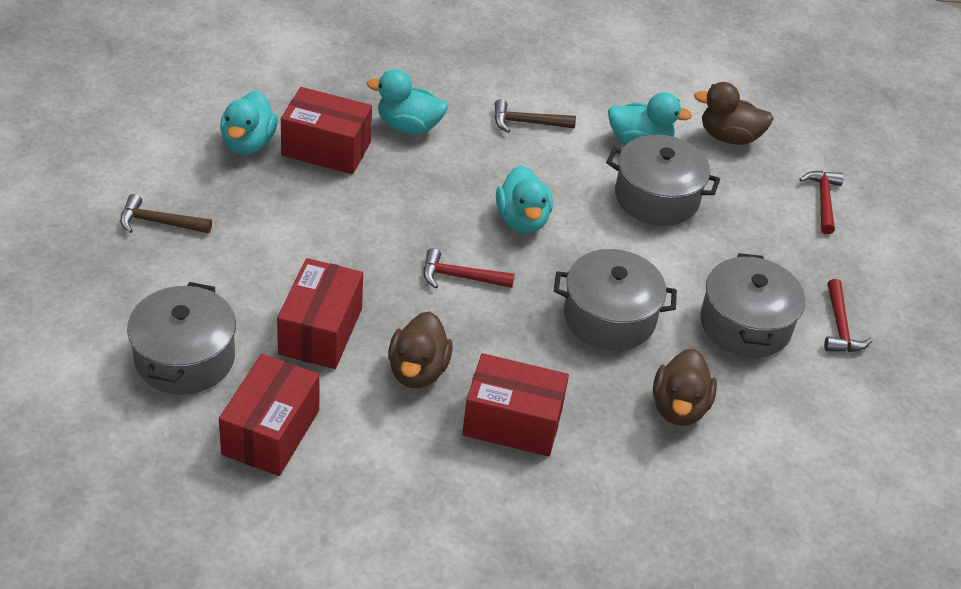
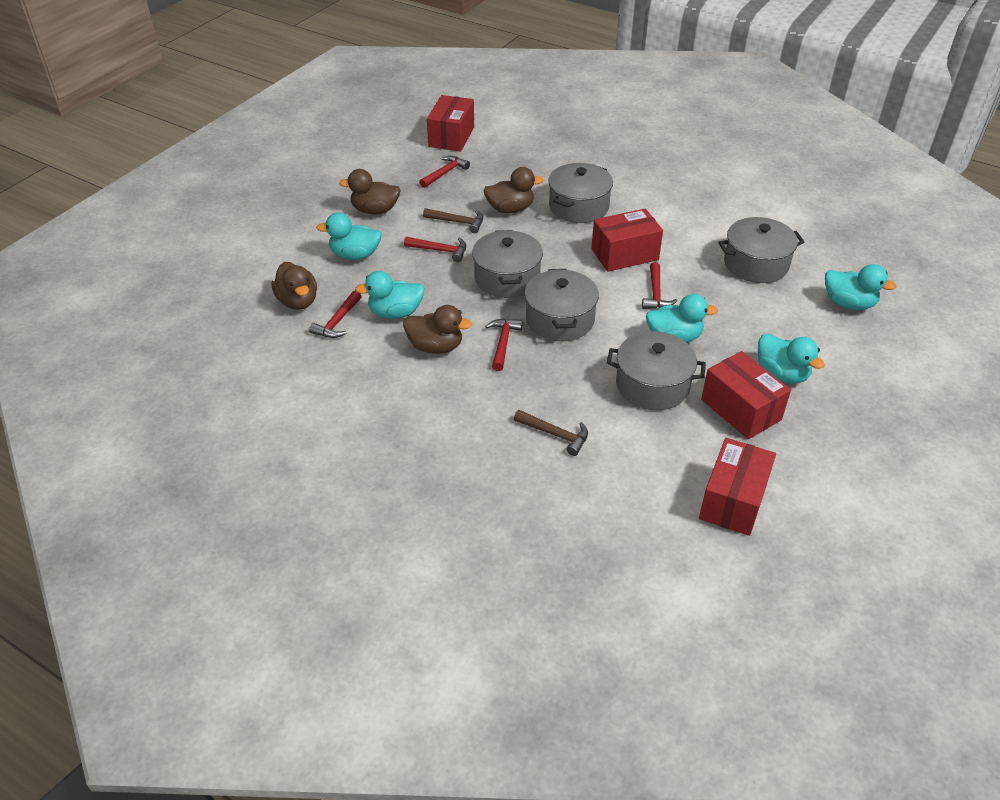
brown duck: 3 -> 4
grey pot: 4 -> 5
red hammer: 3 -> 5
turquoise duck: 4 -> 5

